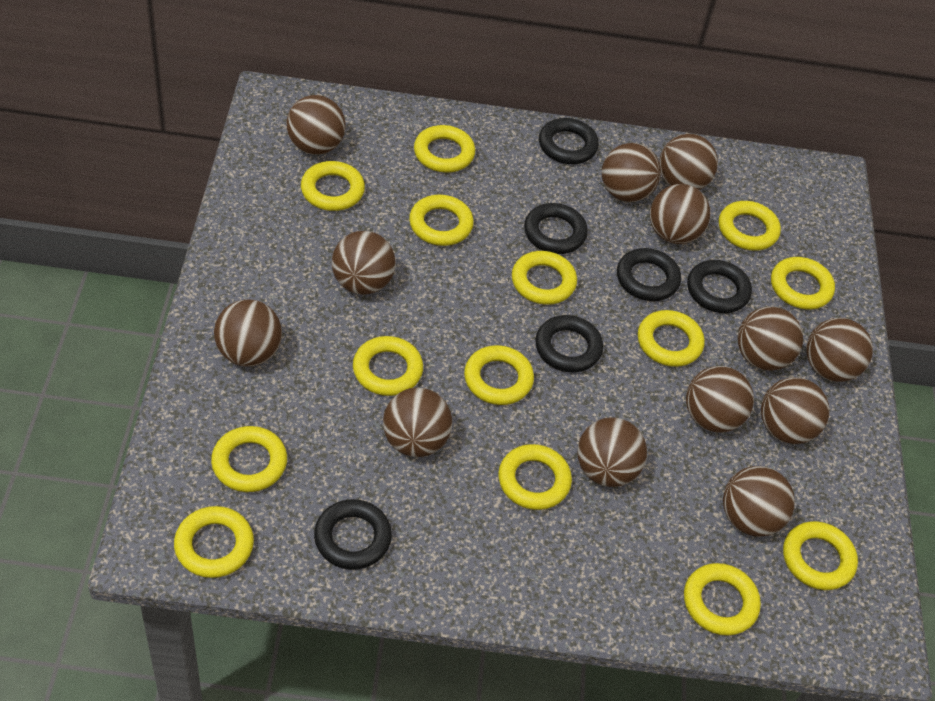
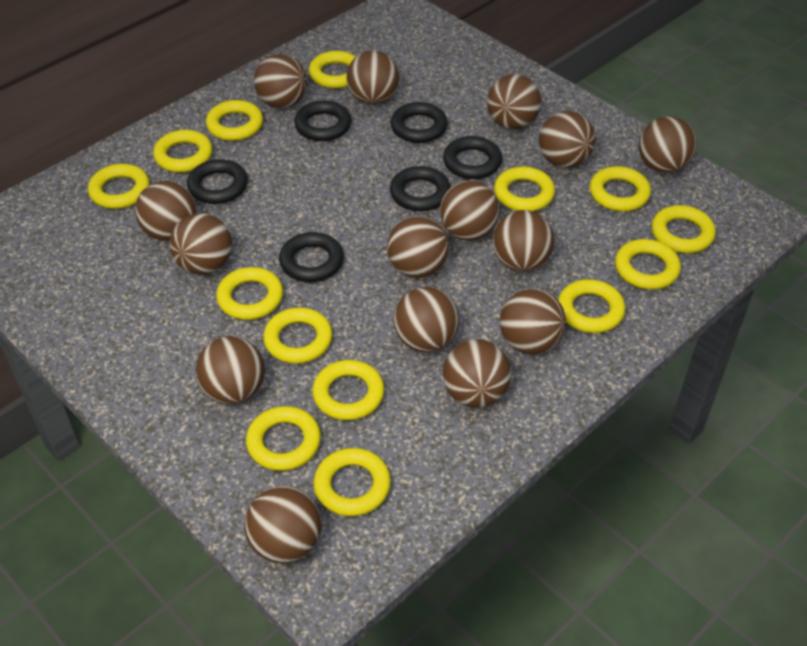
brown ball: 13 -> 15

